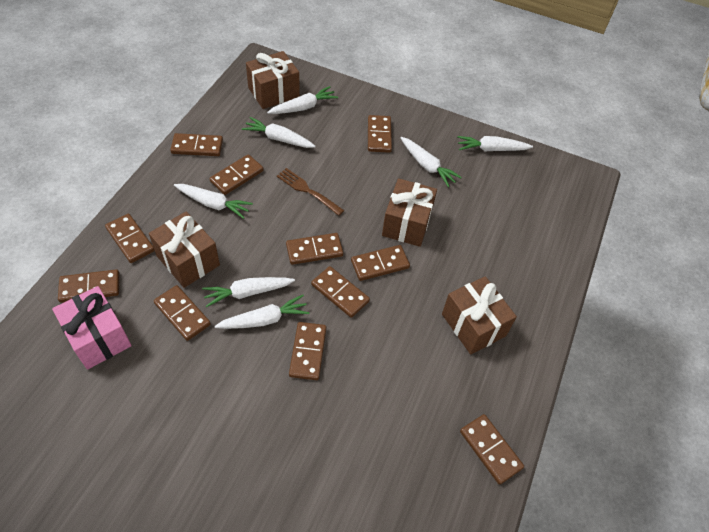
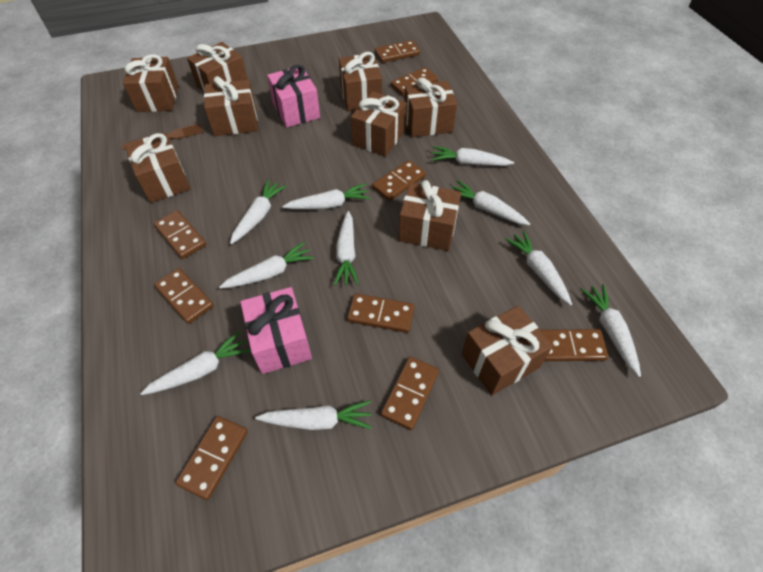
brown domino: 11 -> 9
brown gift: 4 -> 9
pink gift: 1 -> 2
white carrot: 7 -> 10

